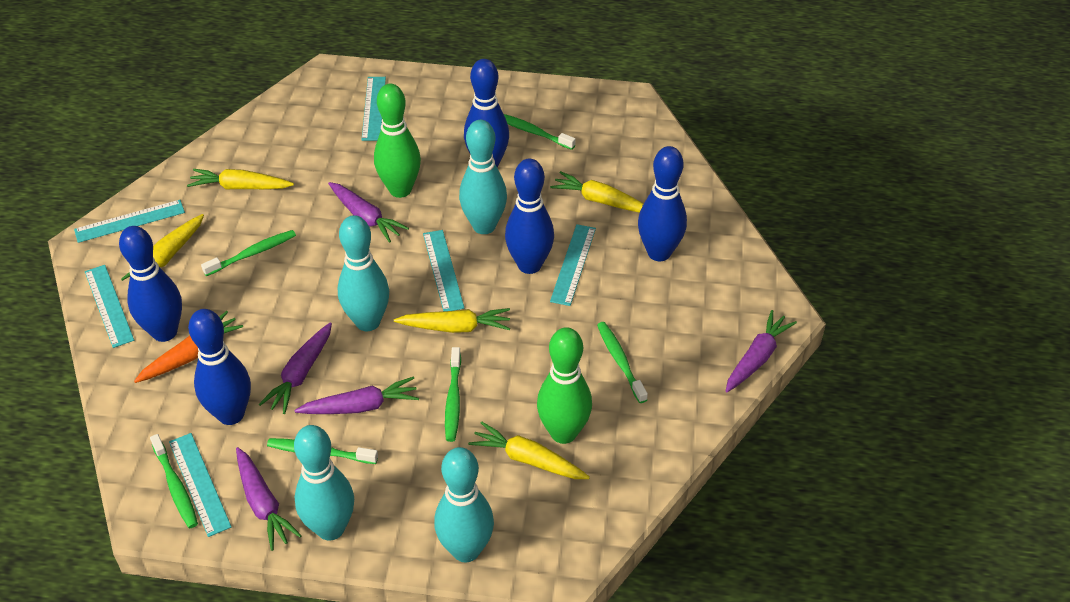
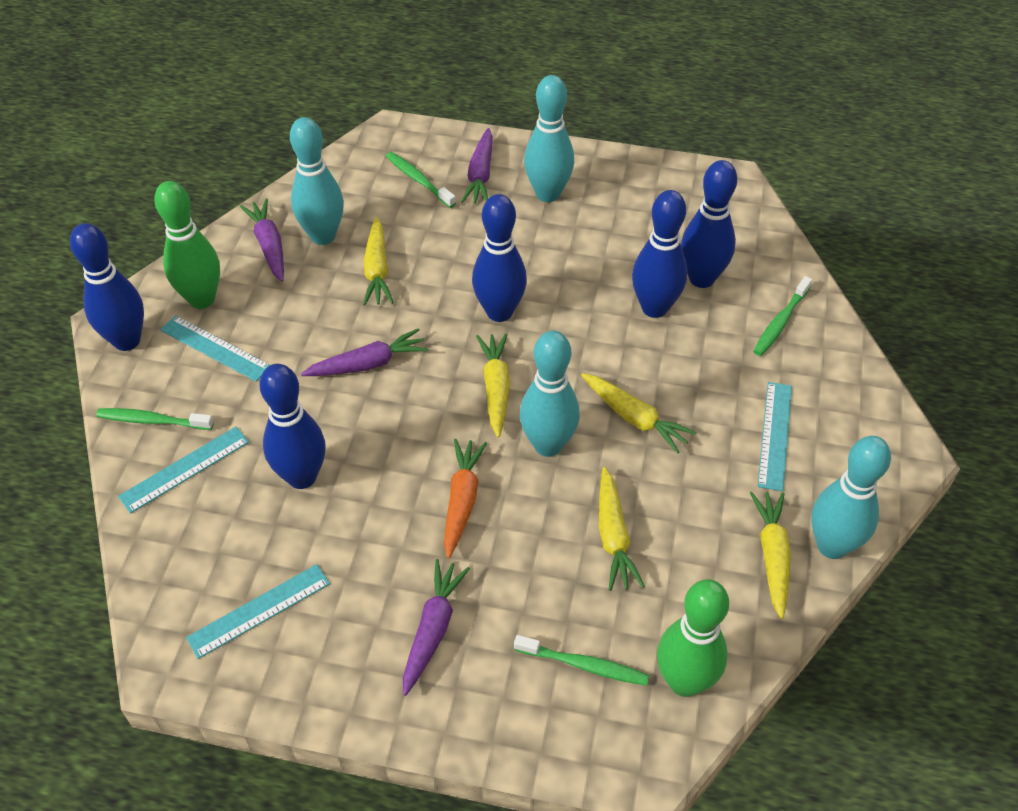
green toothbrush: 6 -> 4
purple carrot: 5 -> 4
turquoise ruler: 6 -> 4

